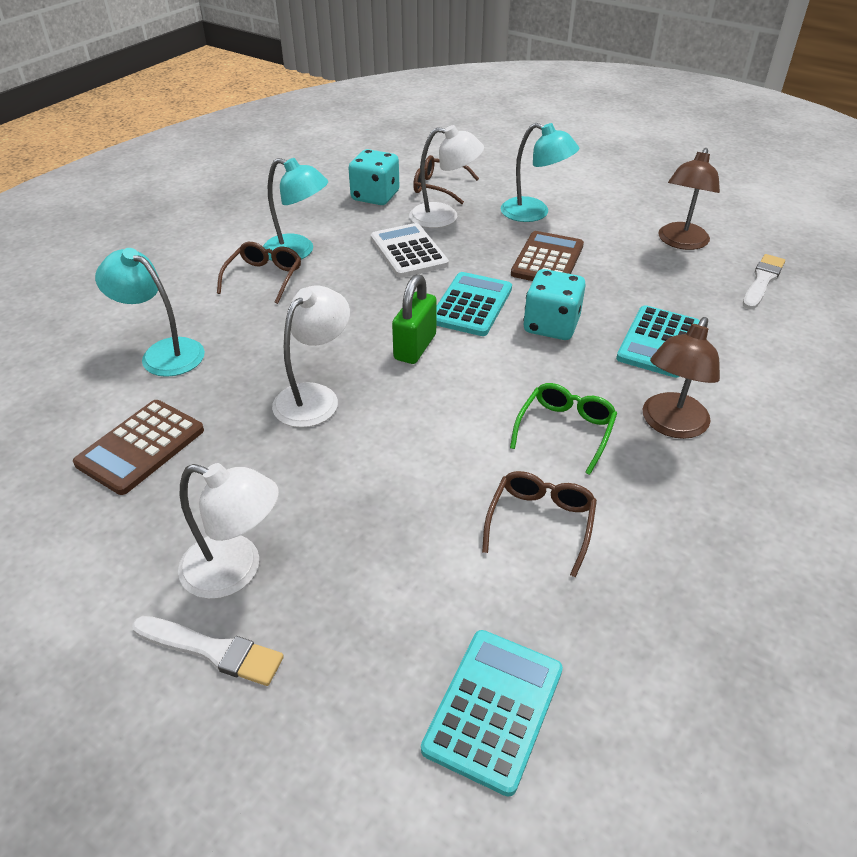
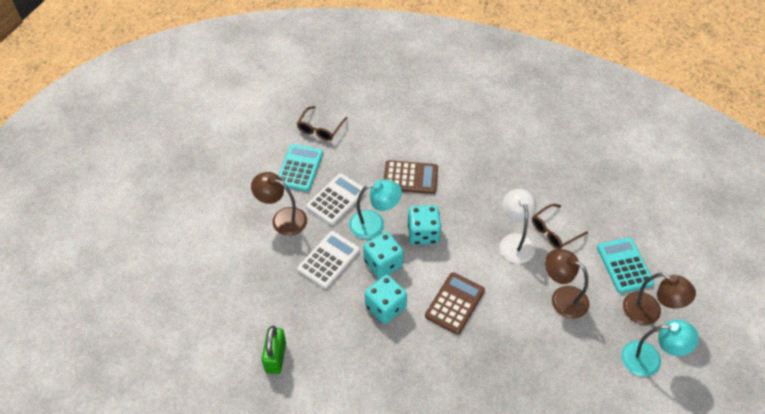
brown glasses: 3 -> 2
brown lamp: 2 -> 3
green glasses: 1 -> 0
turquoise calculator: 3 -> 2
turquoise dice: 2 -> 3
turquoise lamp: 3 -> 2
white brush: 2 -> 0
white calculator: 1 -> 2
white lamp: 3 -> 1

